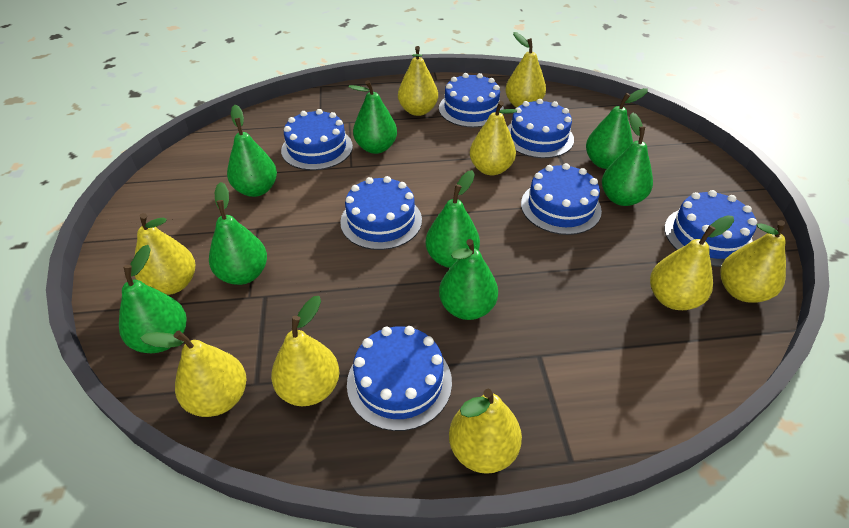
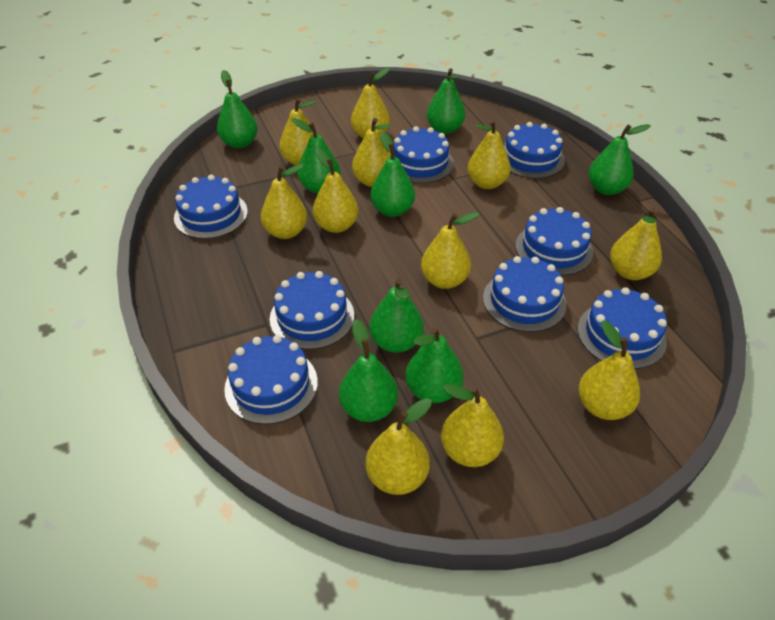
blue cake: 7 -> 8
yellow pear: 9 -> 11

